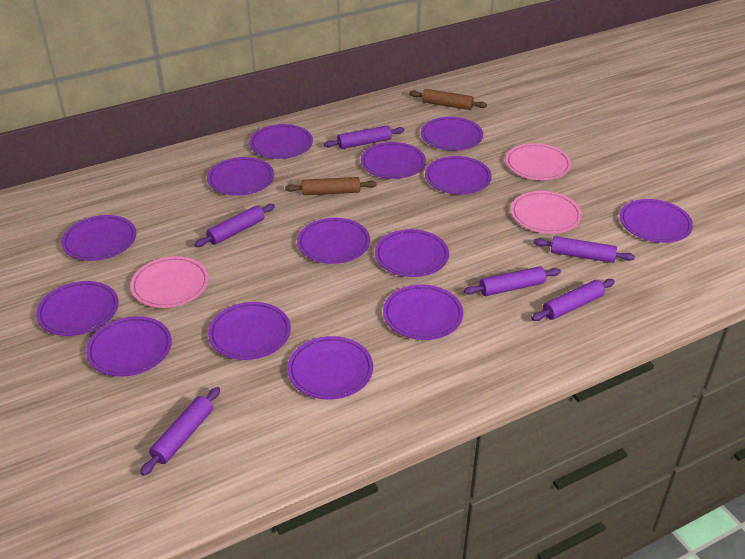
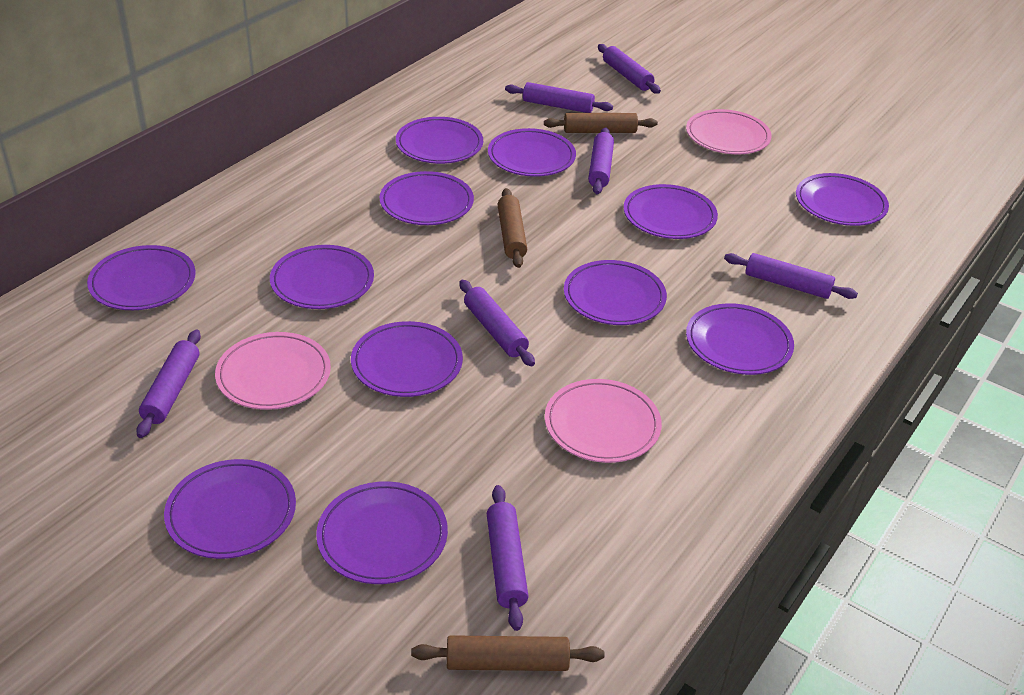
brown rolling pin: 2 -> 3
purple plate: 14 -> 12
purple rolling pin: 6 -> 7

